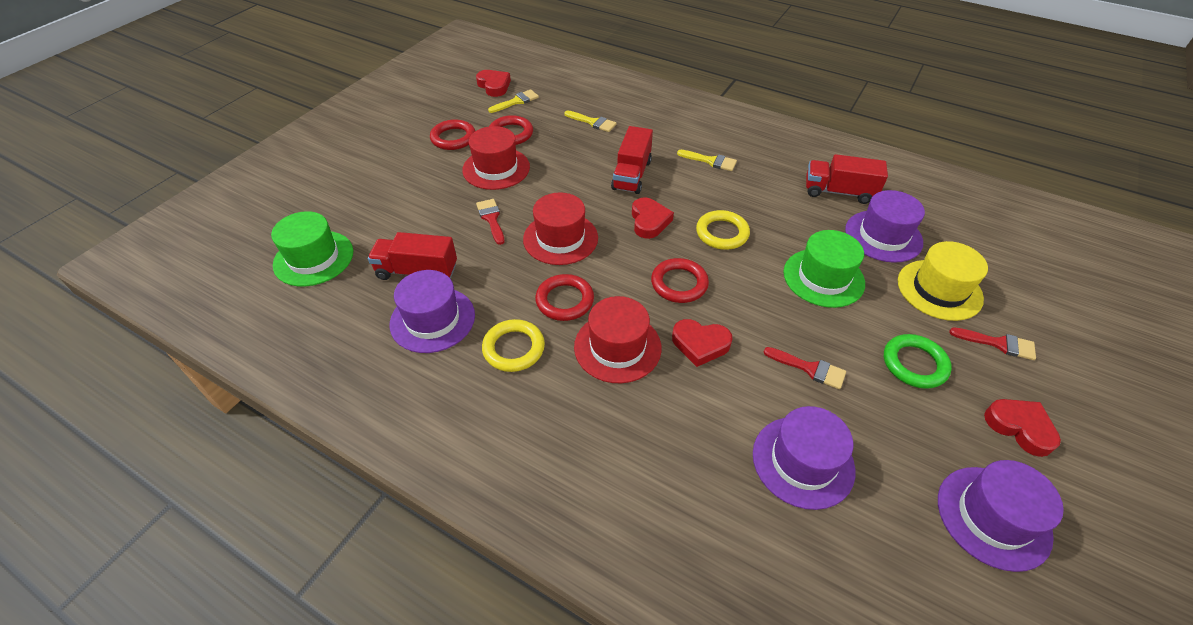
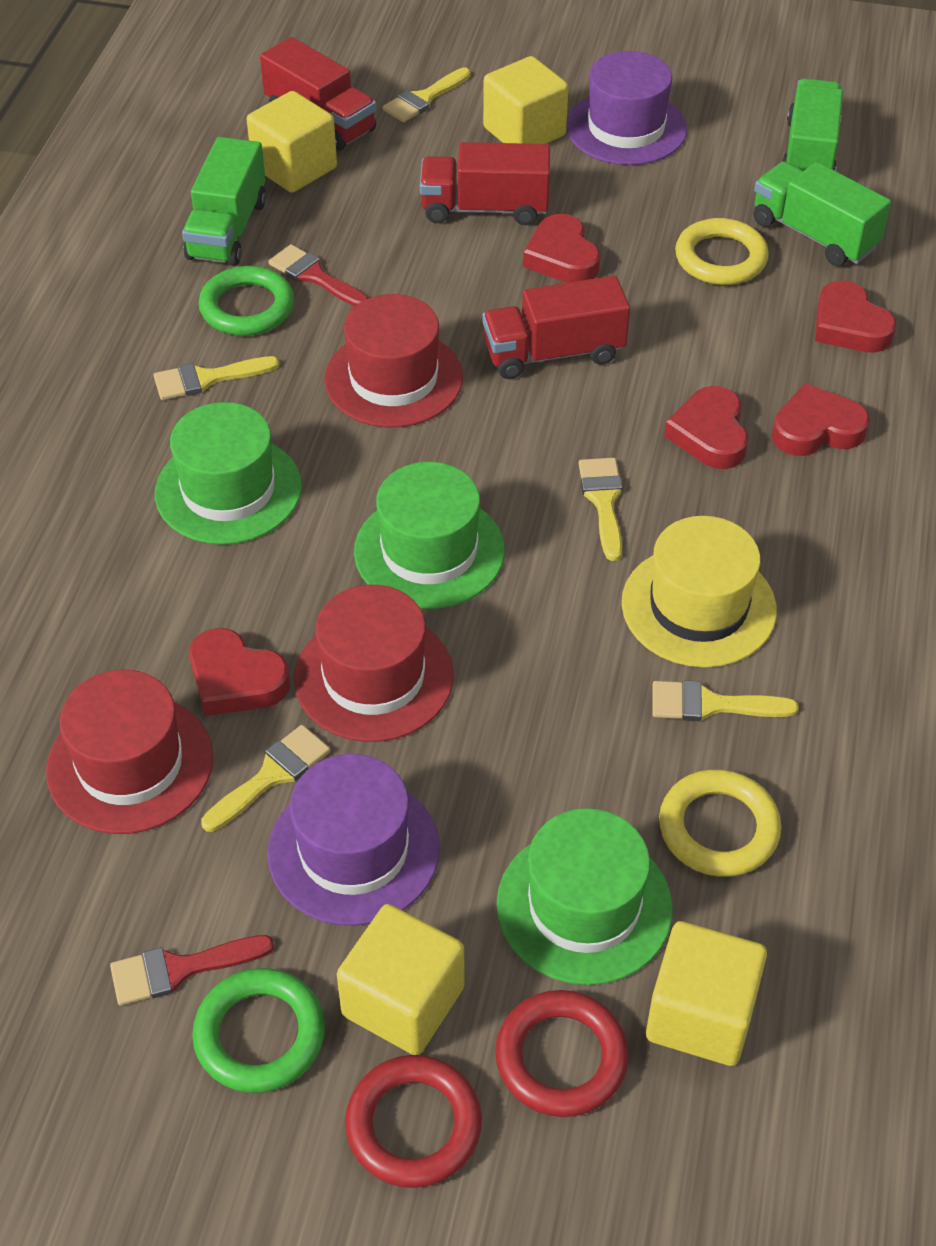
green hat: 2 -> 3
green ring: 1 -> 2
green truck: 0 -> 3
purple hat: 4 -> 2
red brush: 3 -> 2
red heart: 4 -> 5
red ring: 4 -> 2
yellow brush: 3 -> 5
yellow cube: 0 -> 4

